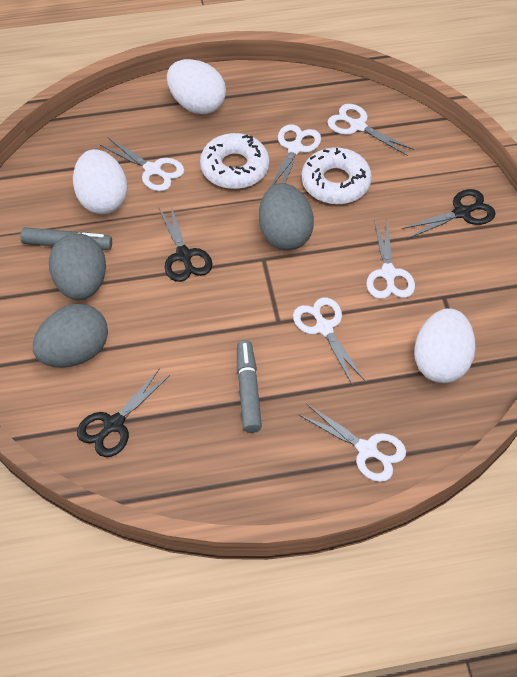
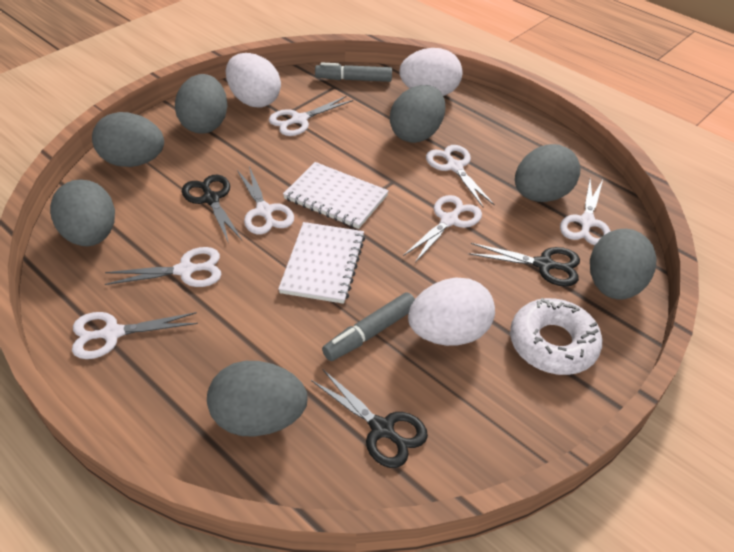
grey egg: 3 -> 7
white donut: 2 -> 1
white notebook: 0 -> 2
white scissors: 6 -> 7

